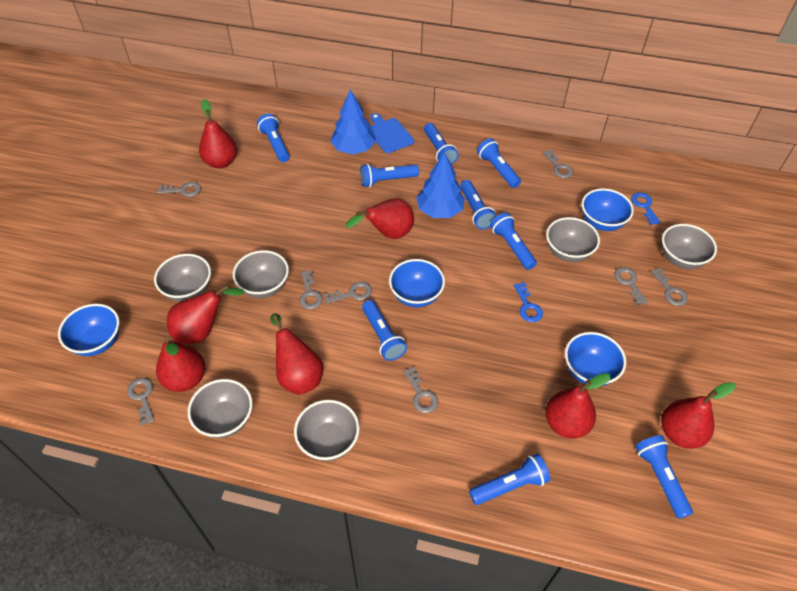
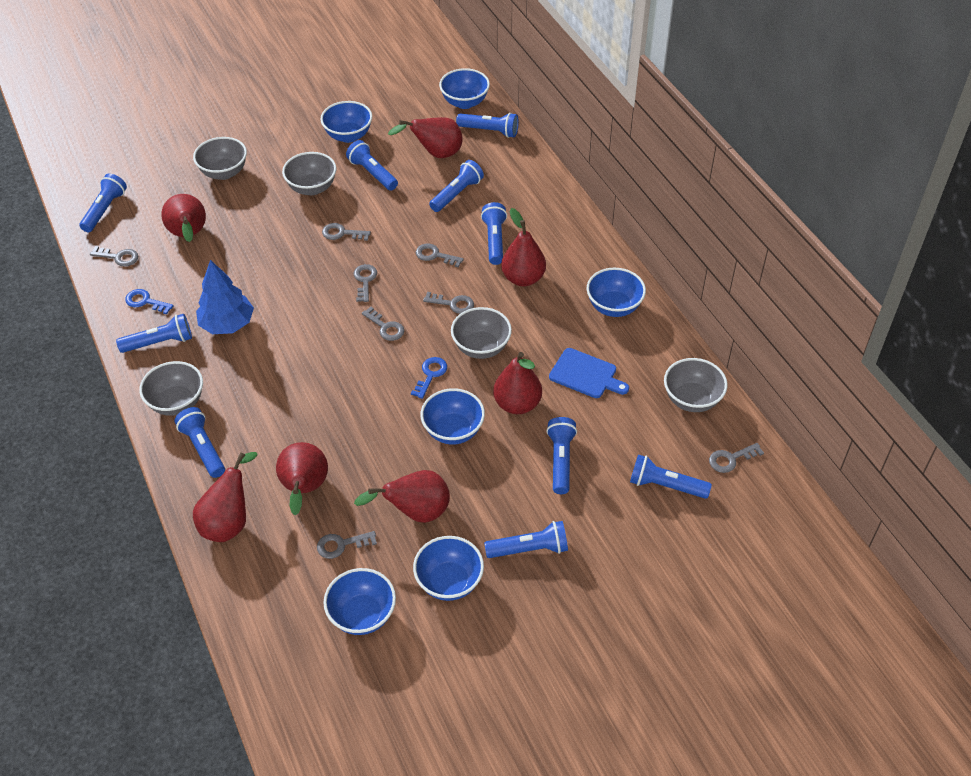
blue bowl: 4 -> 6
blue flashlight: 9 -> 10
blue tree: 2 -> 1
grey bowl: 6 -> 5

